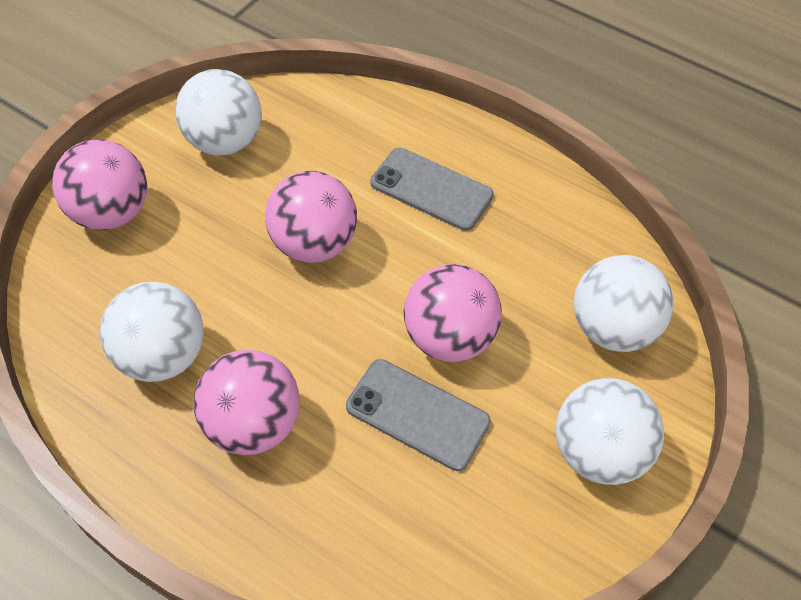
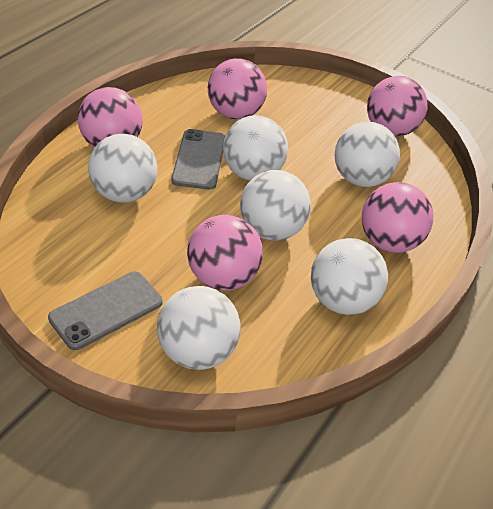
pink ball: 4 -> 5
white ball: 4 -> 6

